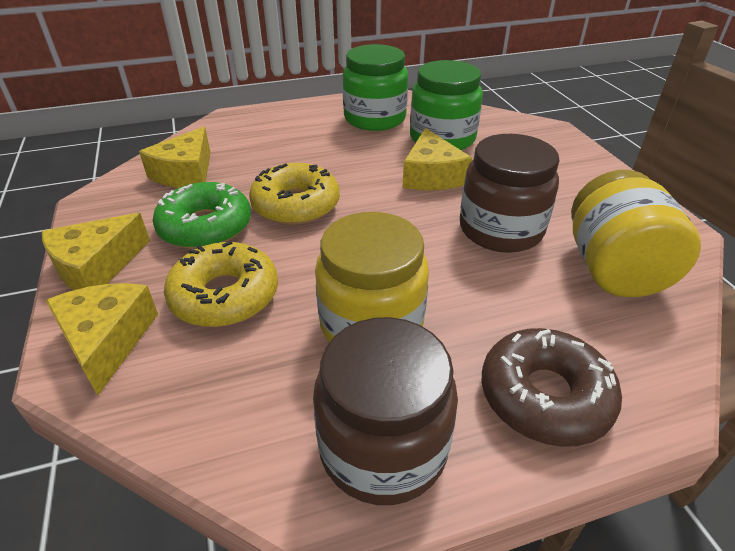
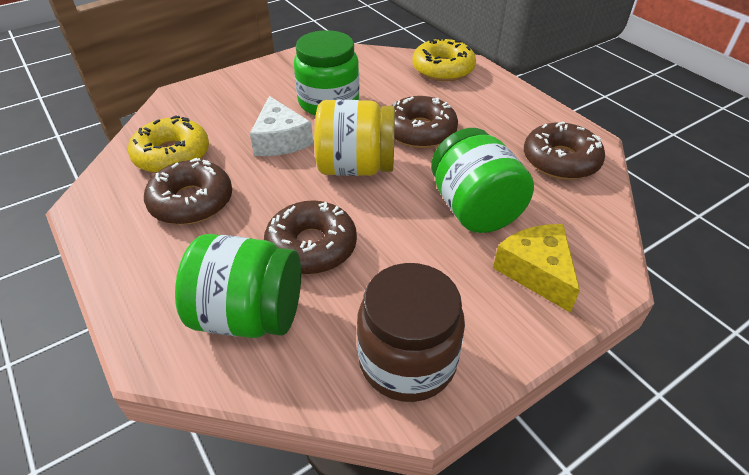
brown donut: 1 -> 4
brown jar: 2 -> 1
green donut: 1 -> 0
green jar: 2 -> 3
white cheese: 0 -> 1
yellow cheese: 4 -> 1
yellow jar: 2 -> 1

